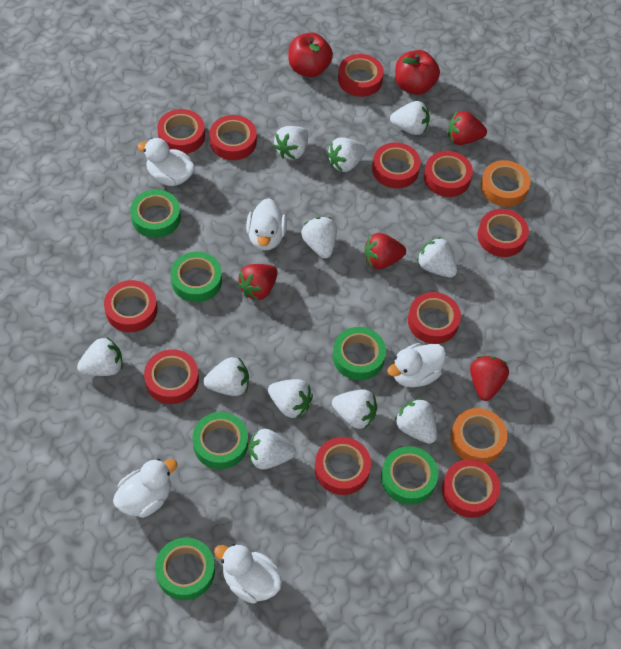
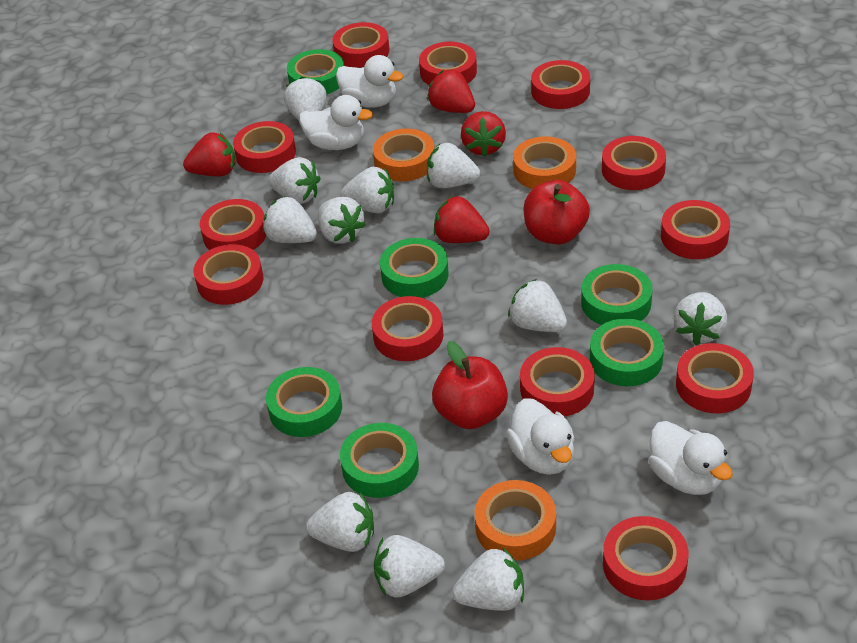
orange tape: 2 -> 3
red tape: 11 -> 12
white duck: 5 -> 4

